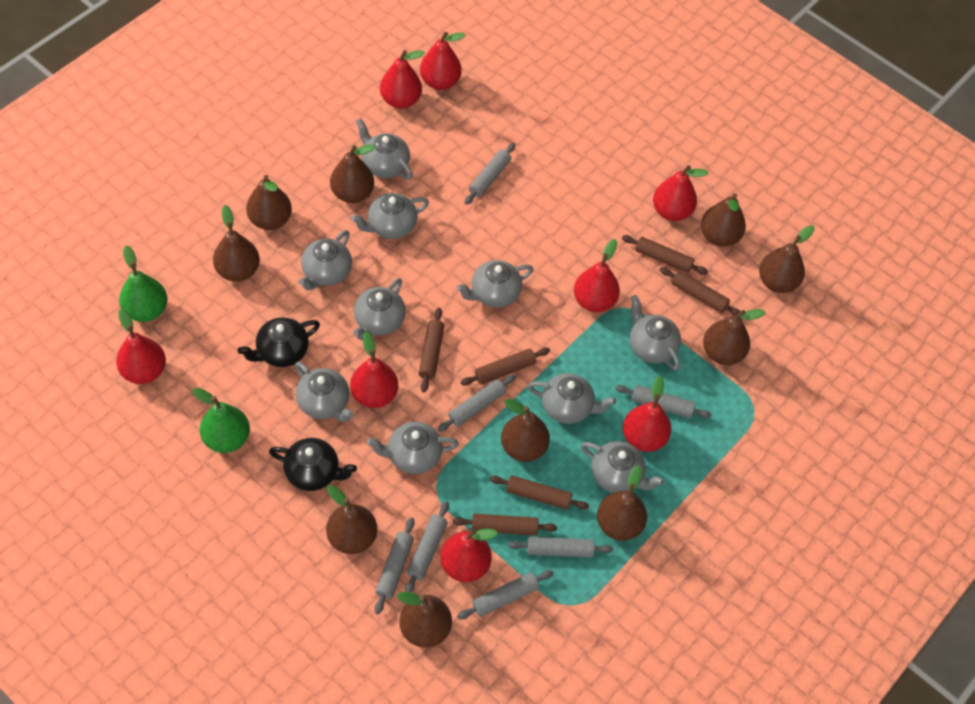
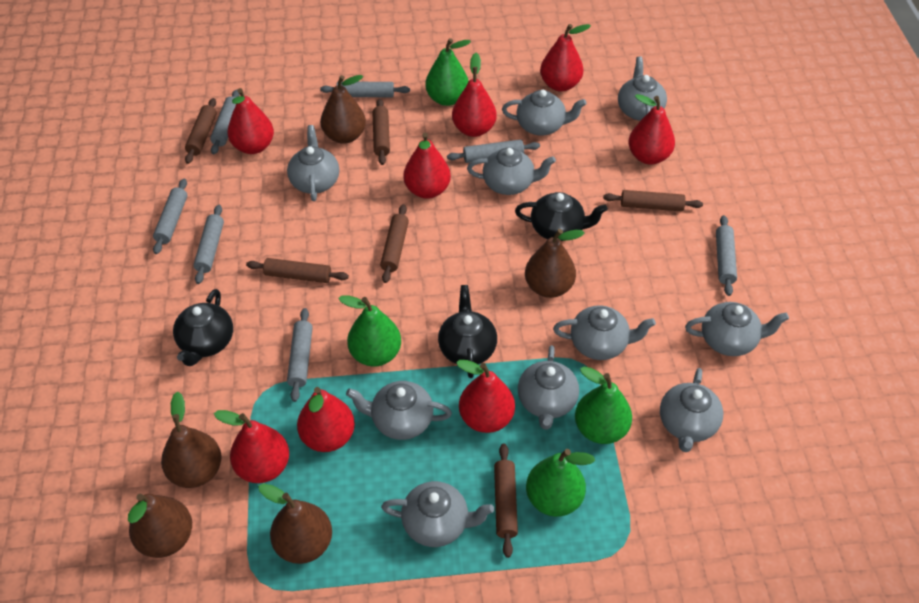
black teapot: 2 -> 3
brown pear: 10 -> 5
green pear: 2 -> 4

